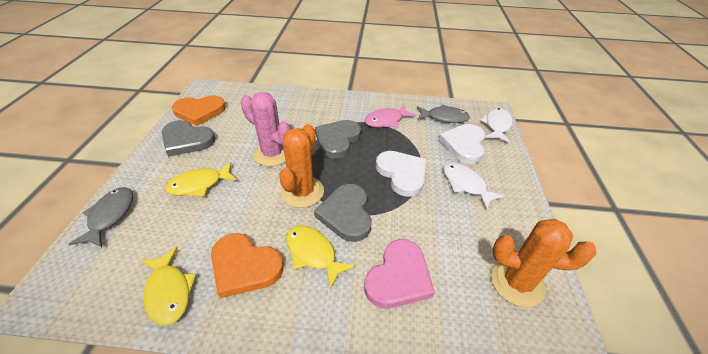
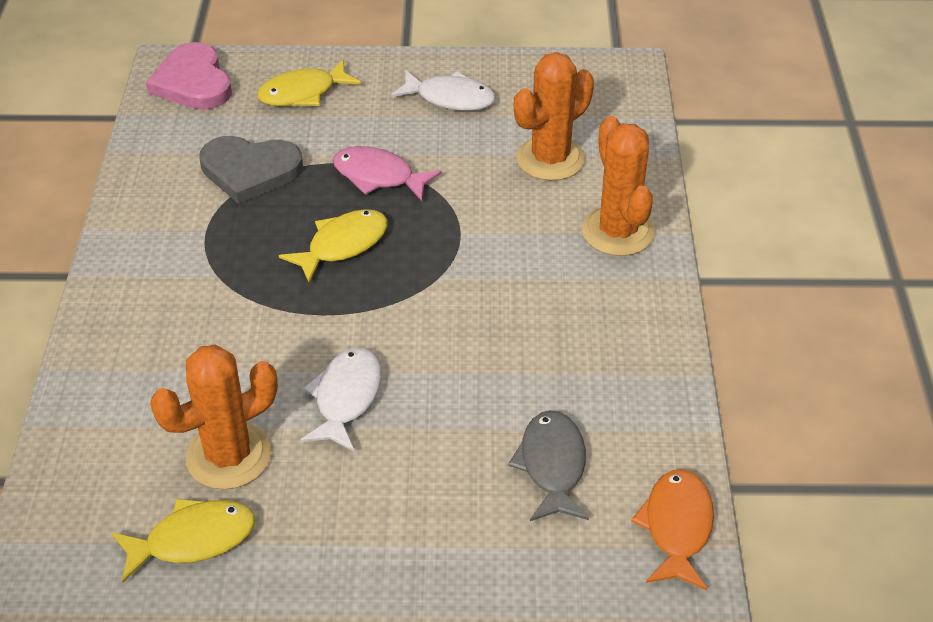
grey fish: 2 -> 1
grey heart: 3 -> 1
orange cactus: 2 -> 3
orange fish: 0 -> 1
orange heart: 2 -> 0
pink cactus: 1 -> 0
white heart: 2 -> 0

